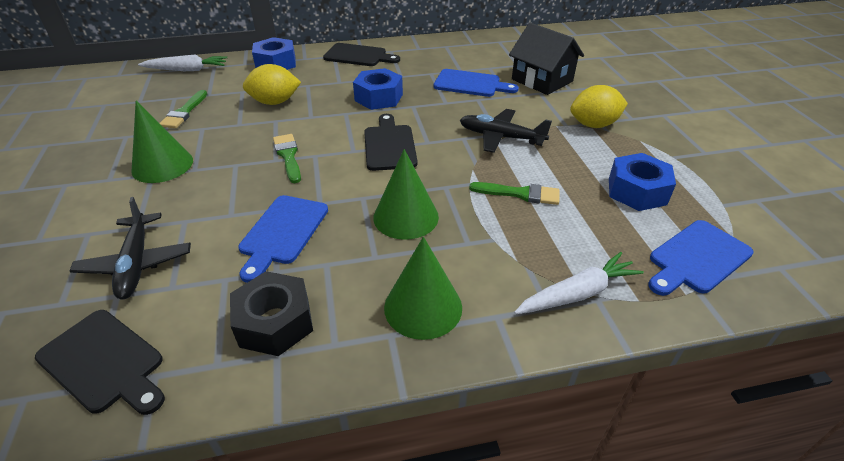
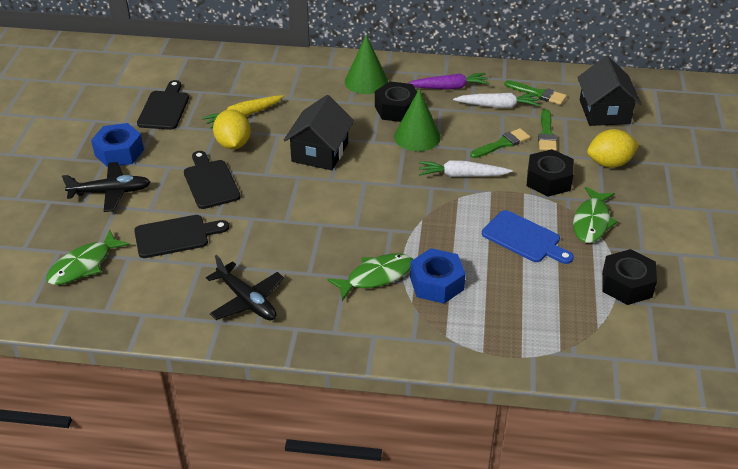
black house: 1 -> 2
black nut: 1 -> 3
blue cutting board: 3 -> 1
blue nut: 3 -> 2
green cone: 3 -> 2
green fish: 0 -> 3
purple carrot: 0 -> 1
yellow carrot: 0 -> 1

